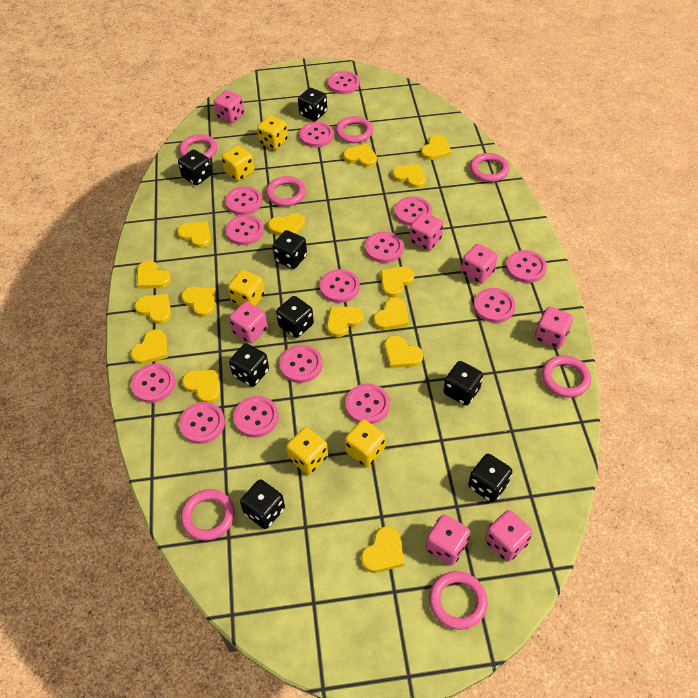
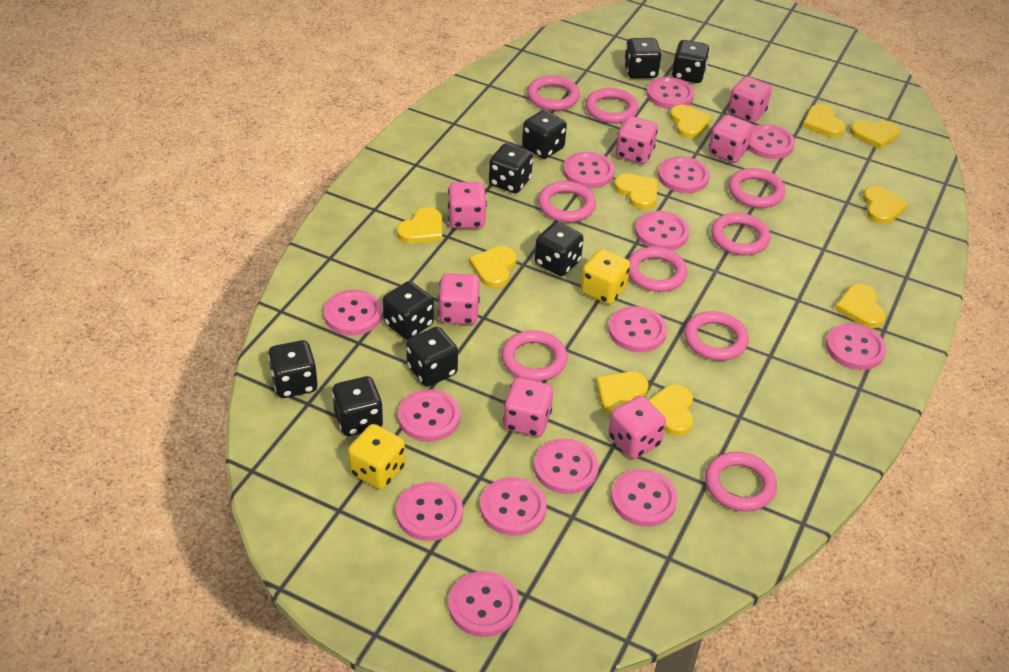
black dice: 8 -> 9
pink ring: 7 -> 9
yellow dice: 5 -> 2
yellow heart: 15 -> 10

